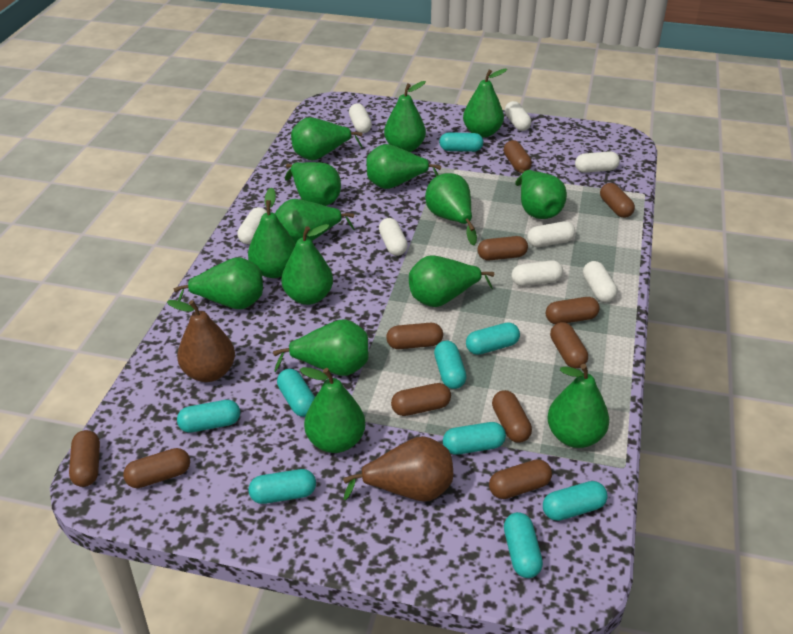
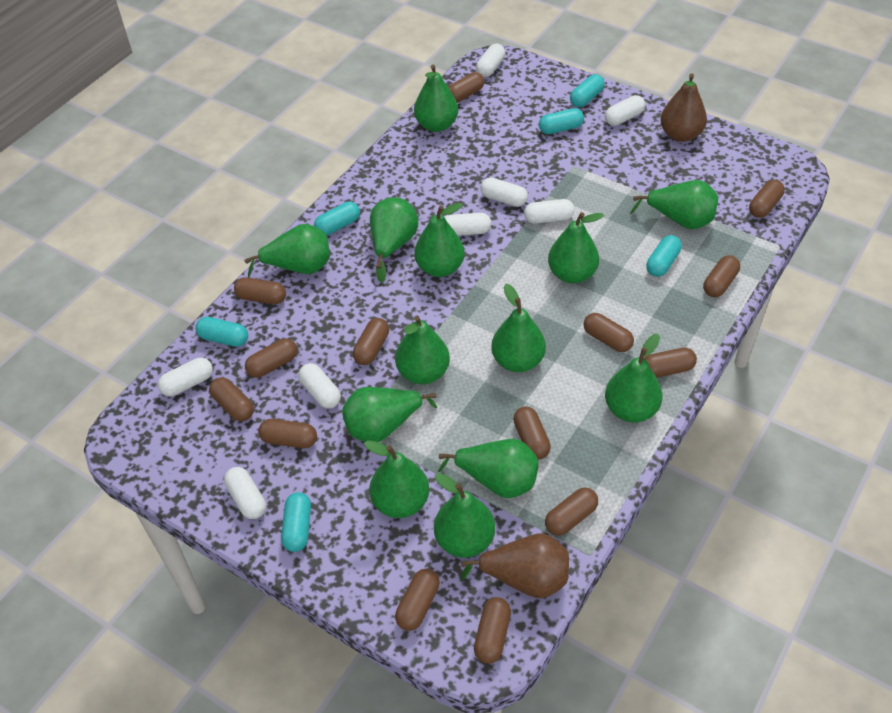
brown capsule: 11 -> 14
green pear: 15 -> 13
turquoise capsule: 9 -> 6

